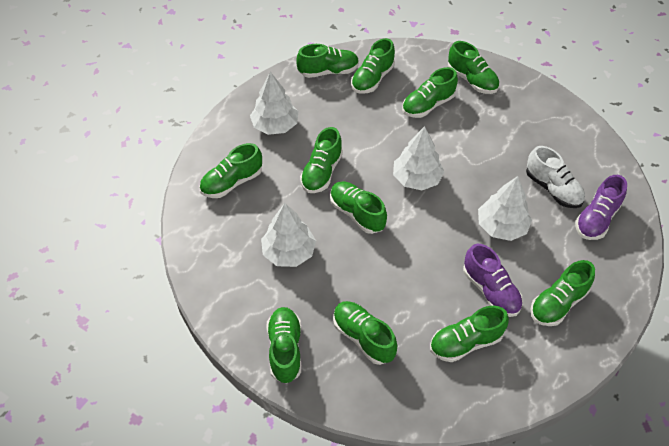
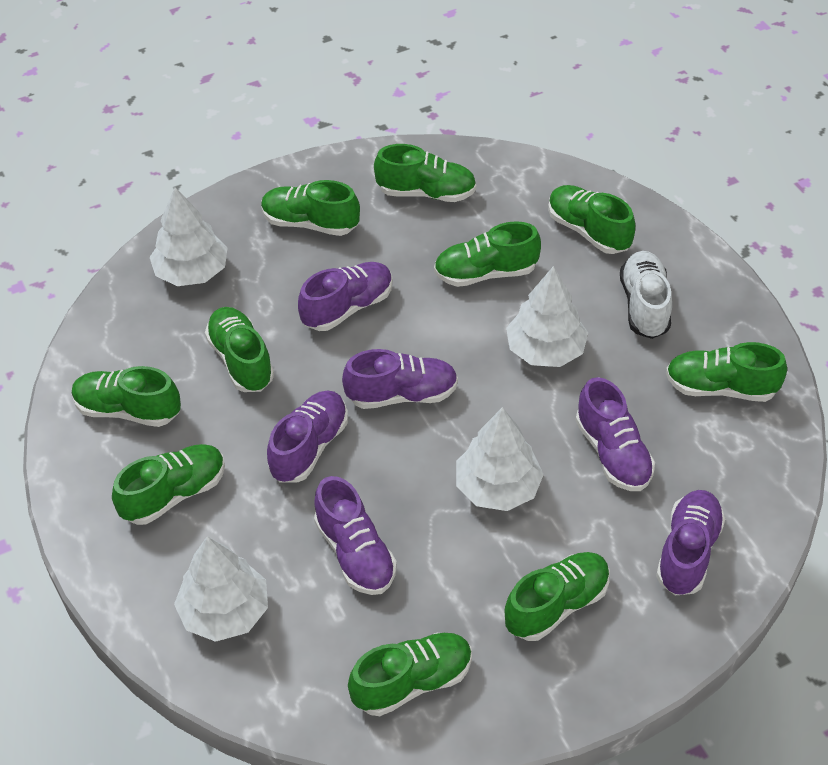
green shoe: 11 -> 10
purple shoe: 2 -> 6

